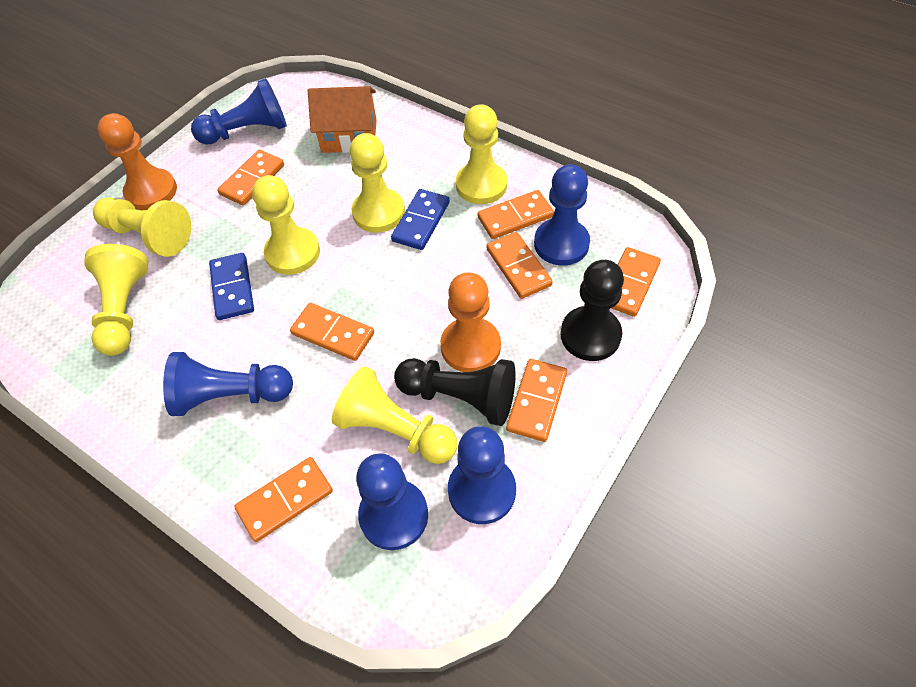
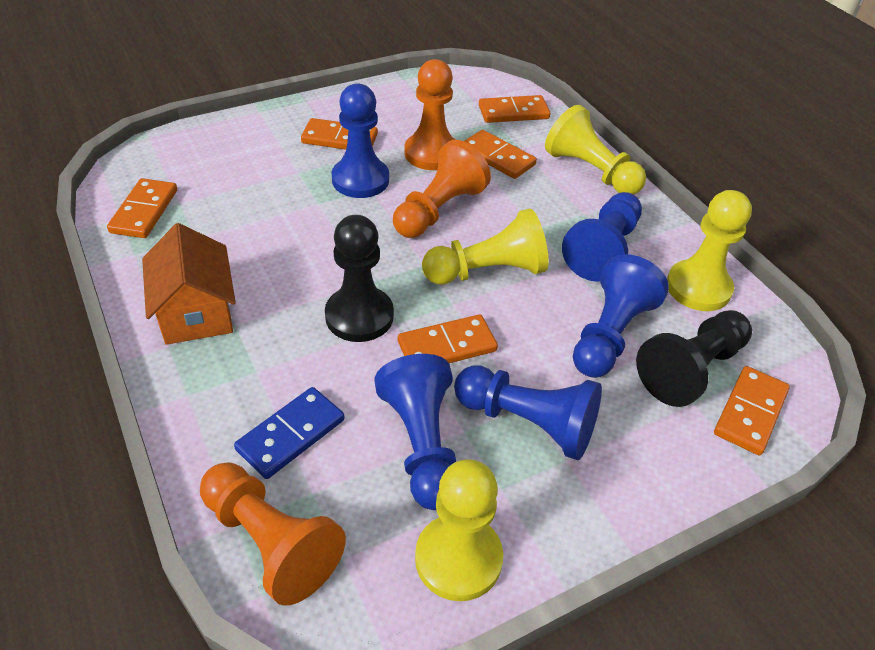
blue domino: 2 -> 1
orange domino: 7 -> 6
orange pawn: 2 -> 3
yellow pawn: 6 -> 4

